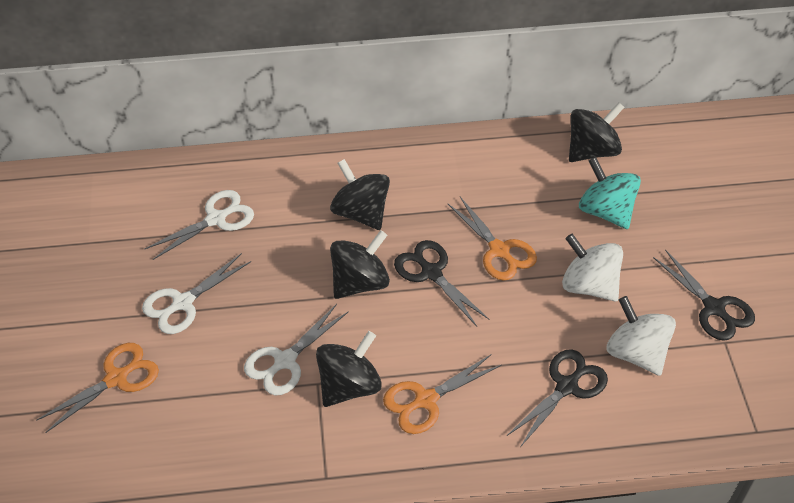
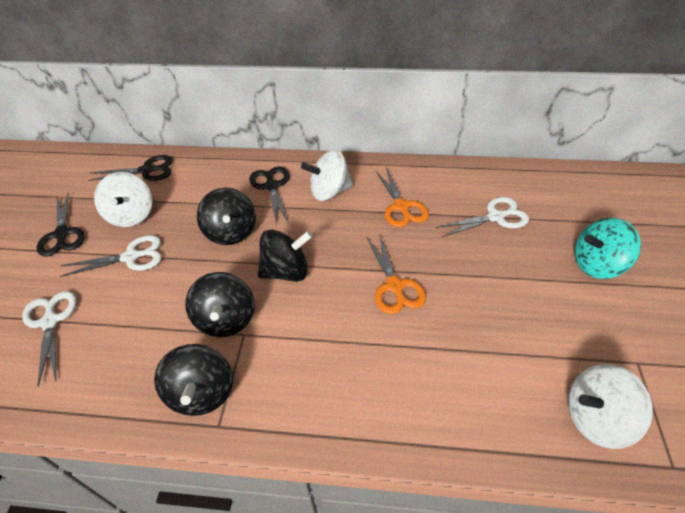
orange scissors: 3 -> 2
white spinning top: 2 -> 3

